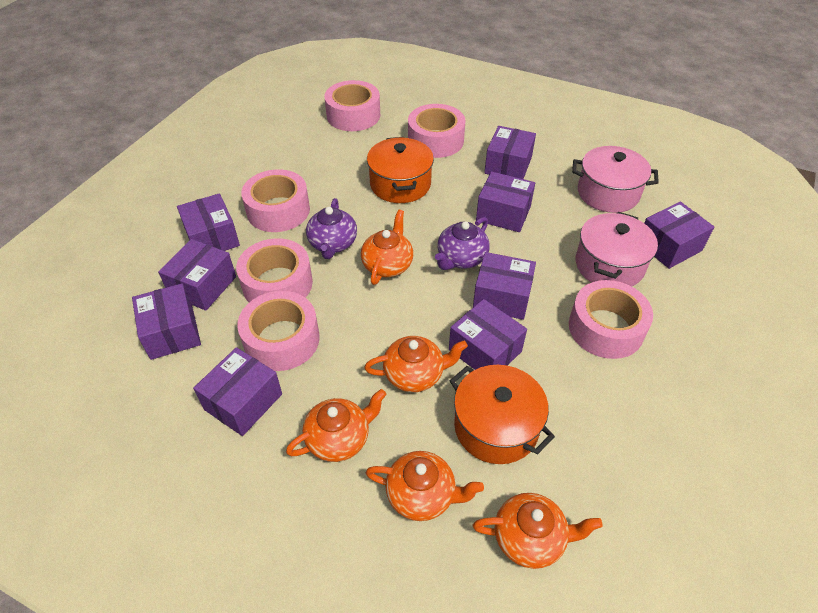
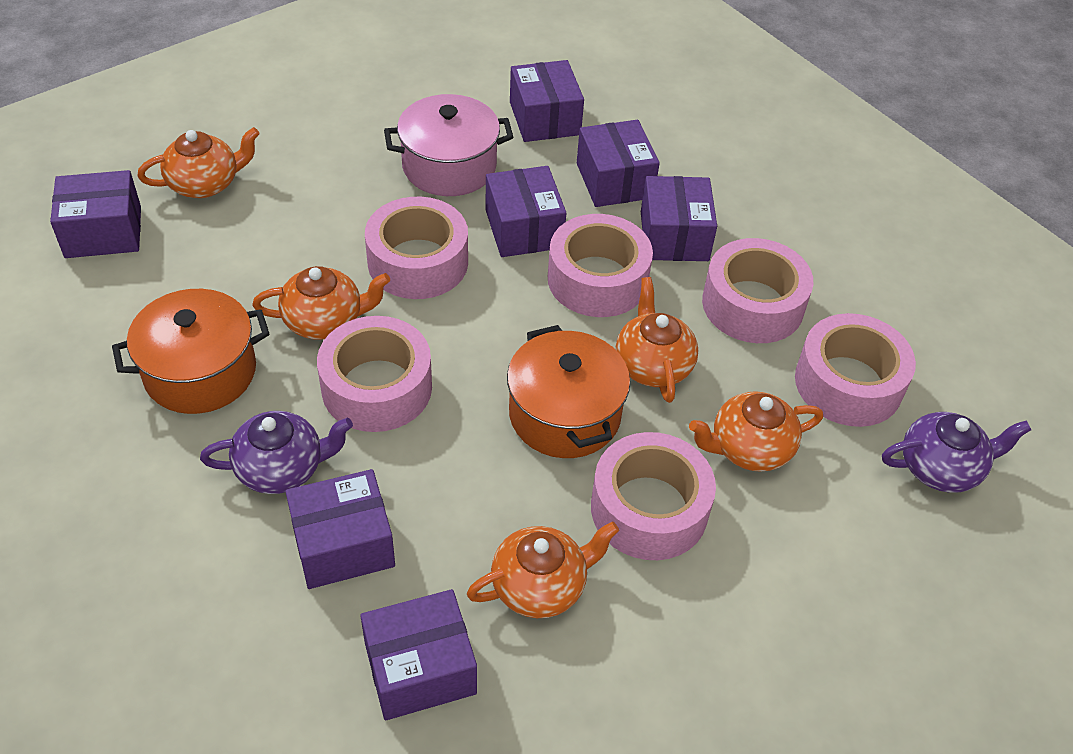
pink pot: 2 -> 1
purple box: 9 -> 7

